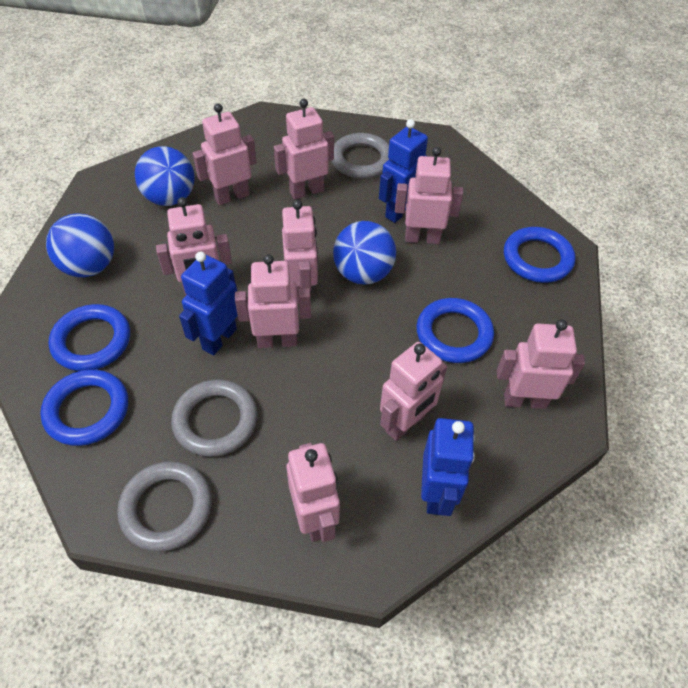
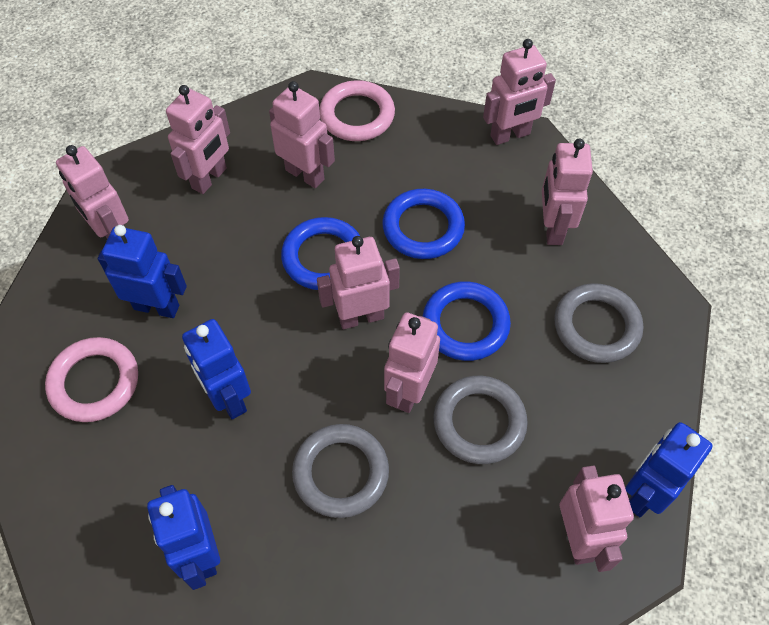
blue ball: 3 -> 0
blue ring: 4 -> 3
blue robot: 3 -> 4
pink ring: 0 -> 2
pink robot: 9 -> 8

